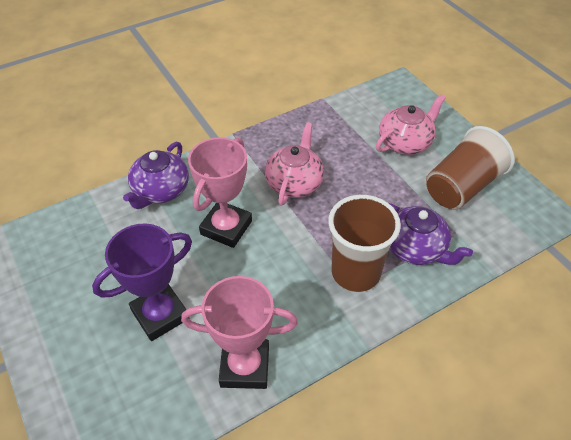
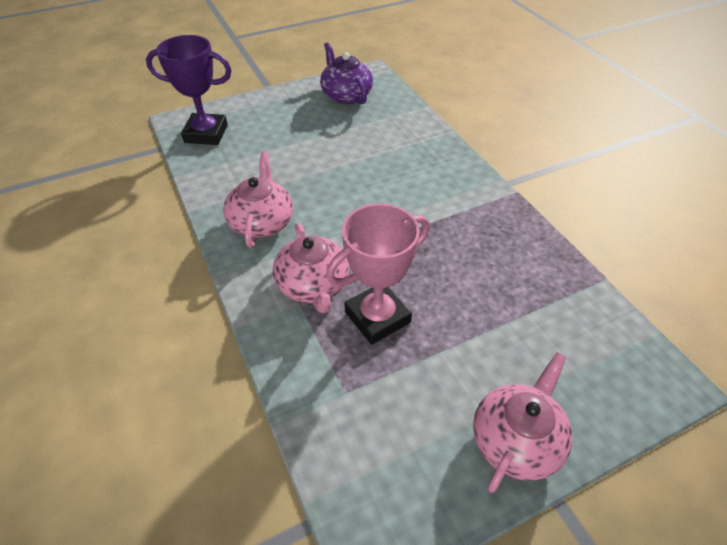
brown cup: 2 -> 0
pink teapot: 2 -> 3
pink trophy: 2 -> 1
purple teapot: 2 -> 1

